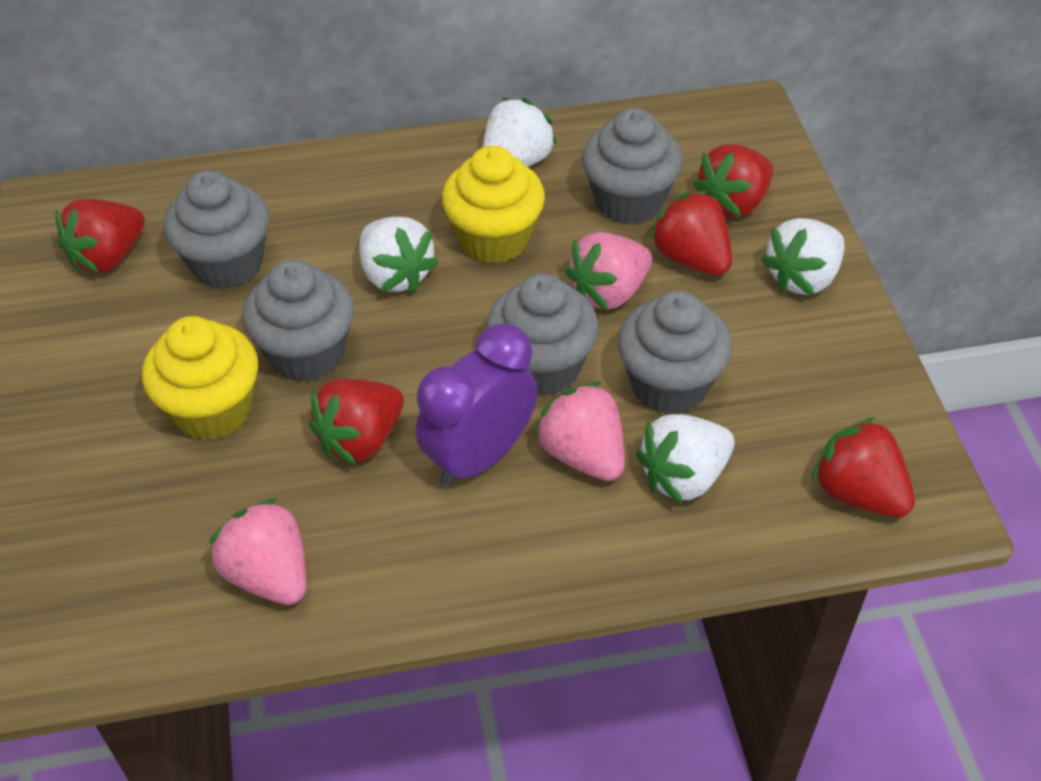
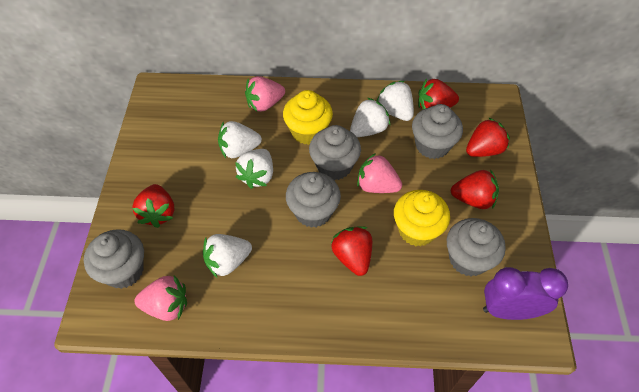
white strawberry: 4 -> 5

